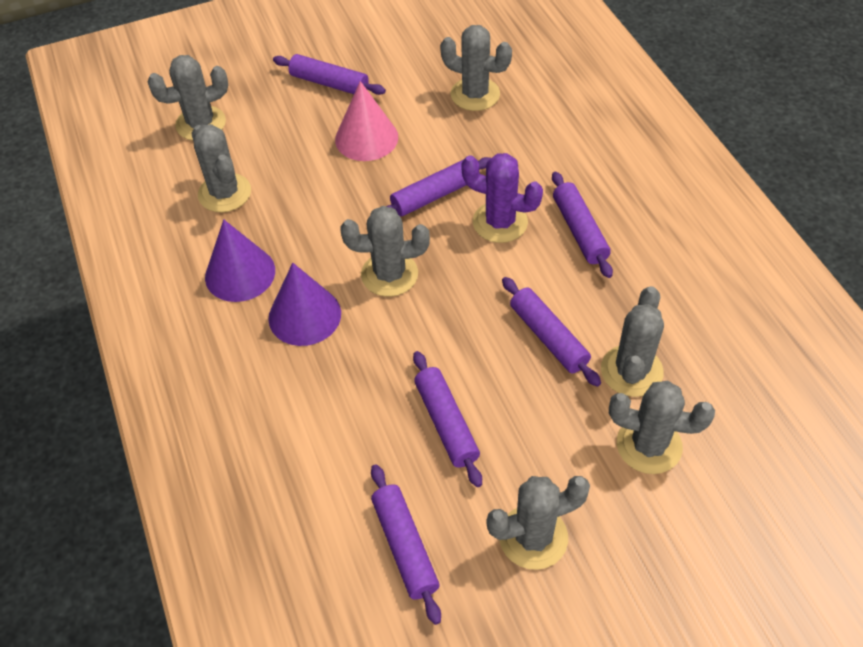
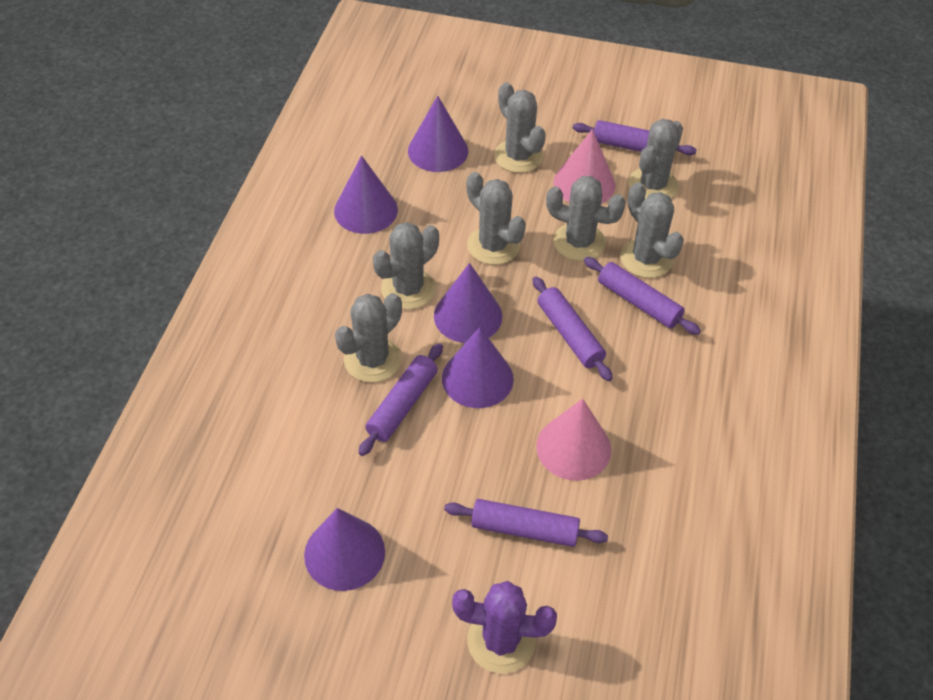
pink cone: 1 -> 2
purple cone: 2 -> 5
purple rolling pin: 6 -> 5

